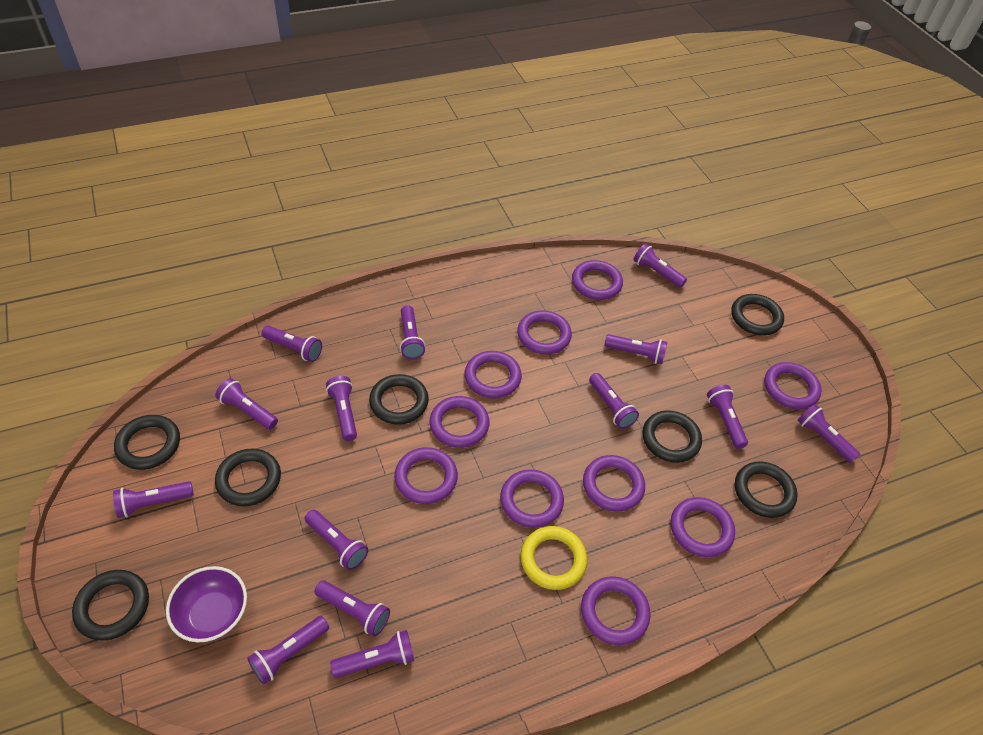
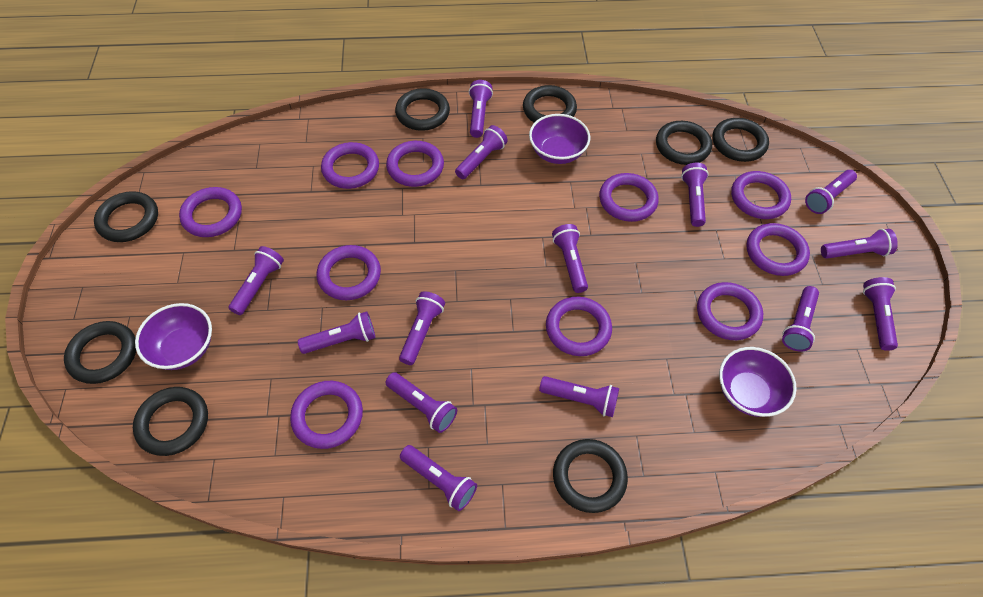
black ring: 7 -> 8
purple bowl: 1 -> 3
yellow ring: 1 -> 0

